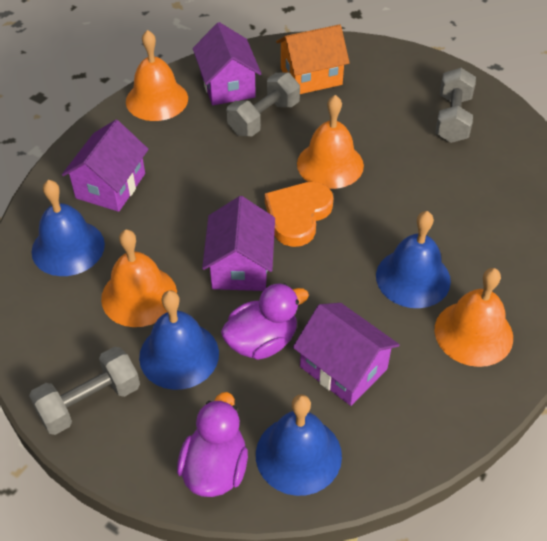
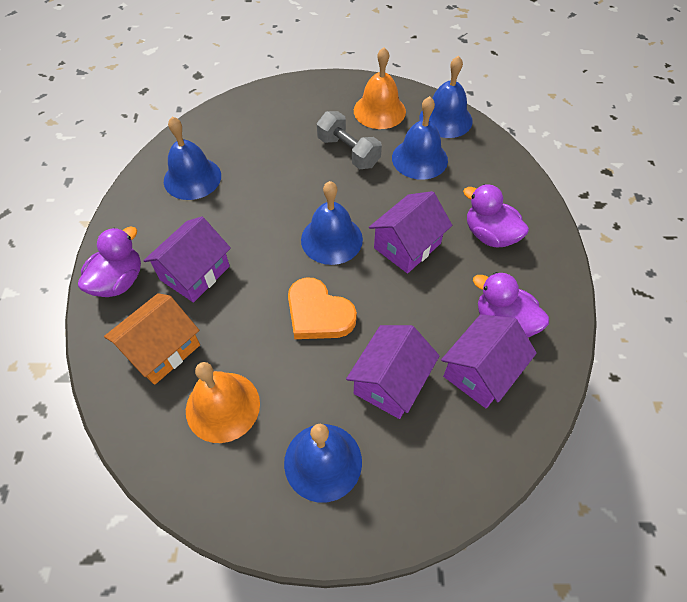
blue bell: 4 -> 5
grey dumbbell: 3 -> 1
orange bell: 4 -> 2
purple duck: 2 -> 3

